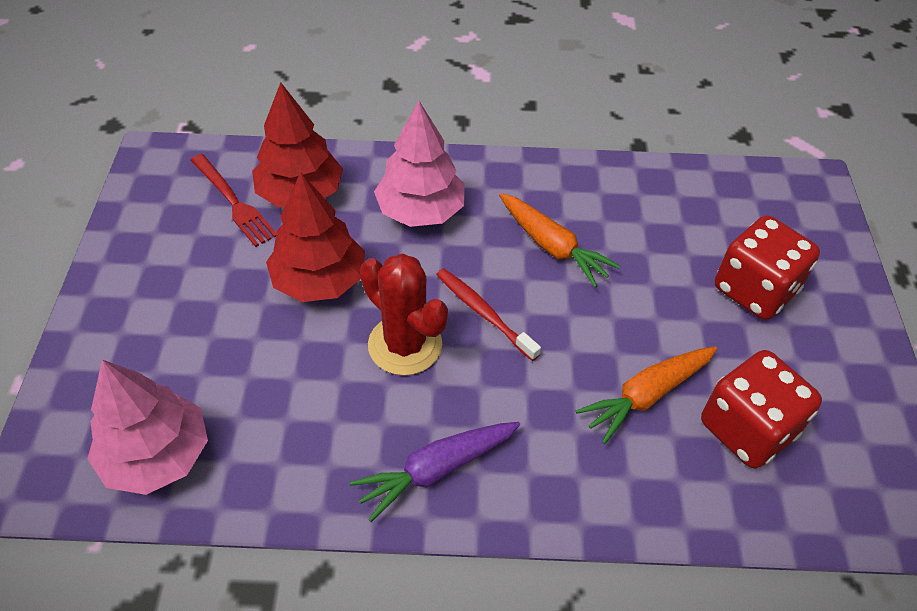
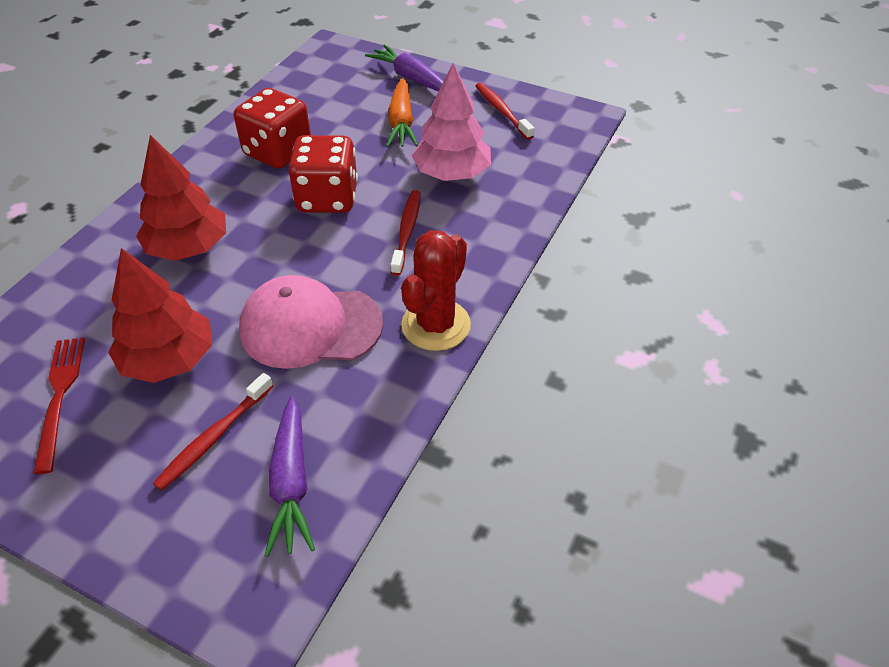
orange carrot: 2 -> 1
pink cap: 0 -> 1
pink tree: 2 -> 1
purple carrot: 1 -> 2
red toothbrush: 1 -> 3

